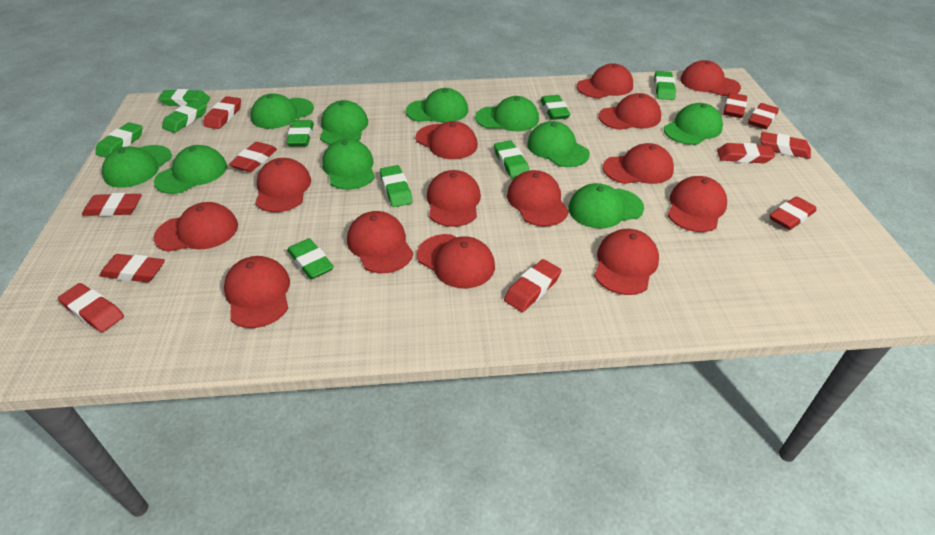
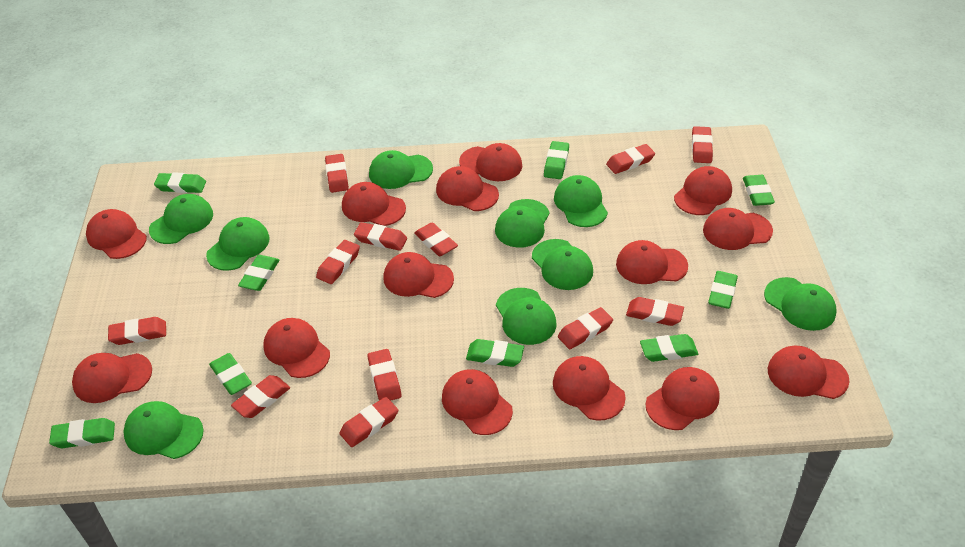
green cap: 10 -> 9
red eraser: 11 -> 12

